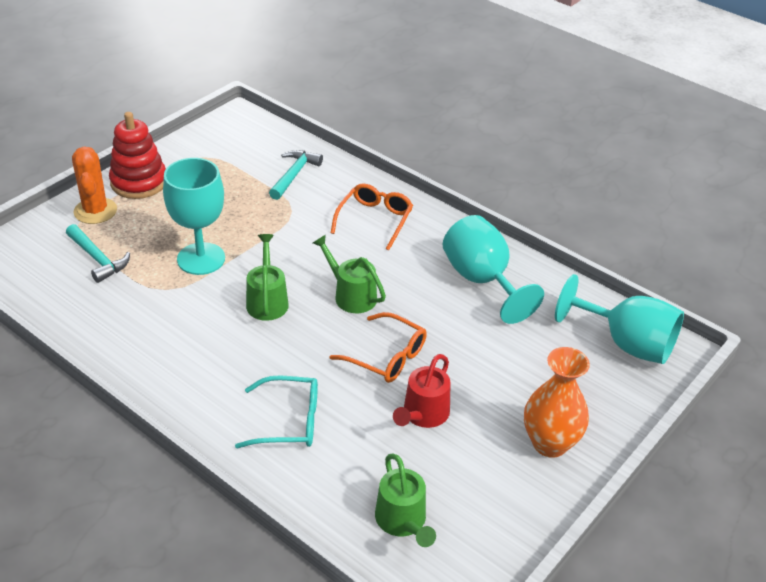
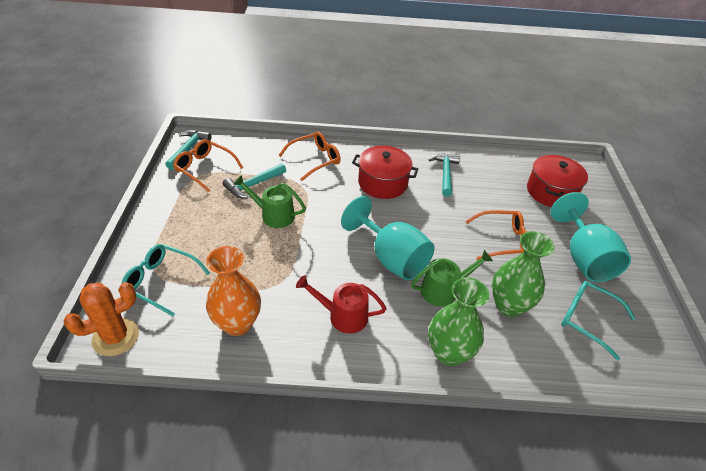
green vase: 0 -> 2
green watering can: 3 -> 2
orange glasses: 2 -> 3
red pot: 0 -> 2
red stacking toy: 1 -> 0
turquoise glasses: 1 -> 2
turquoise goblet: 3 -> 2
turquoise hammer: 2 -> 3

